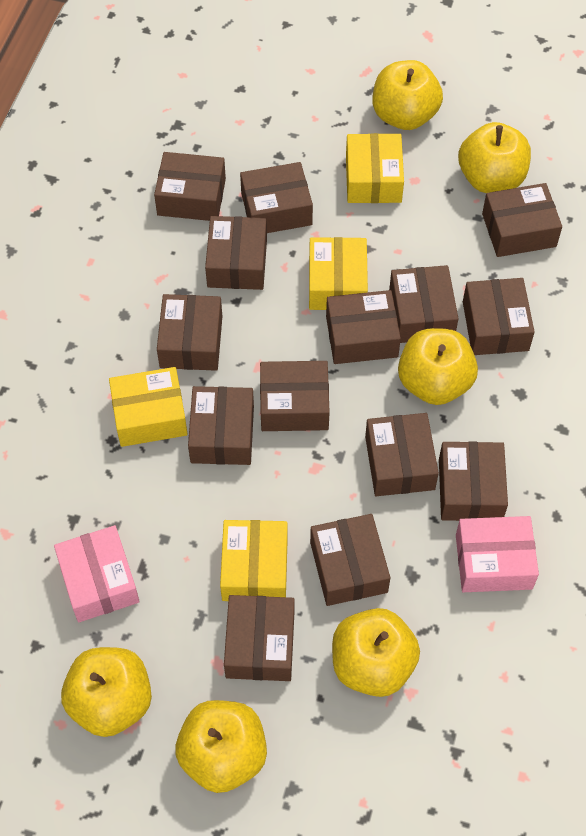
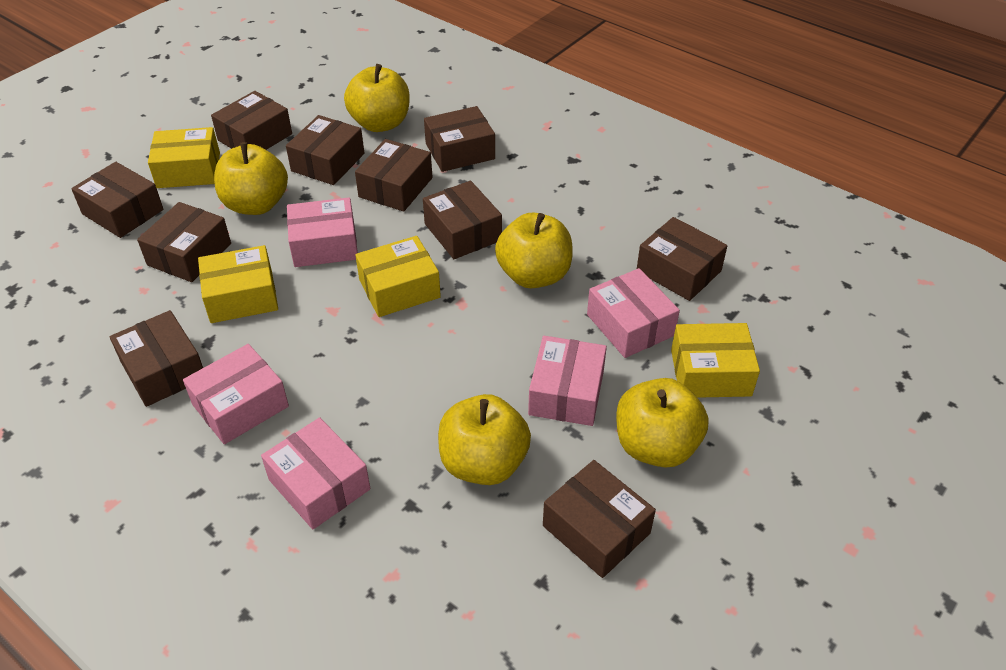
brown box: 14 -> 10
pink box: 2 -> 5
yellow apple: 6 -> 5

